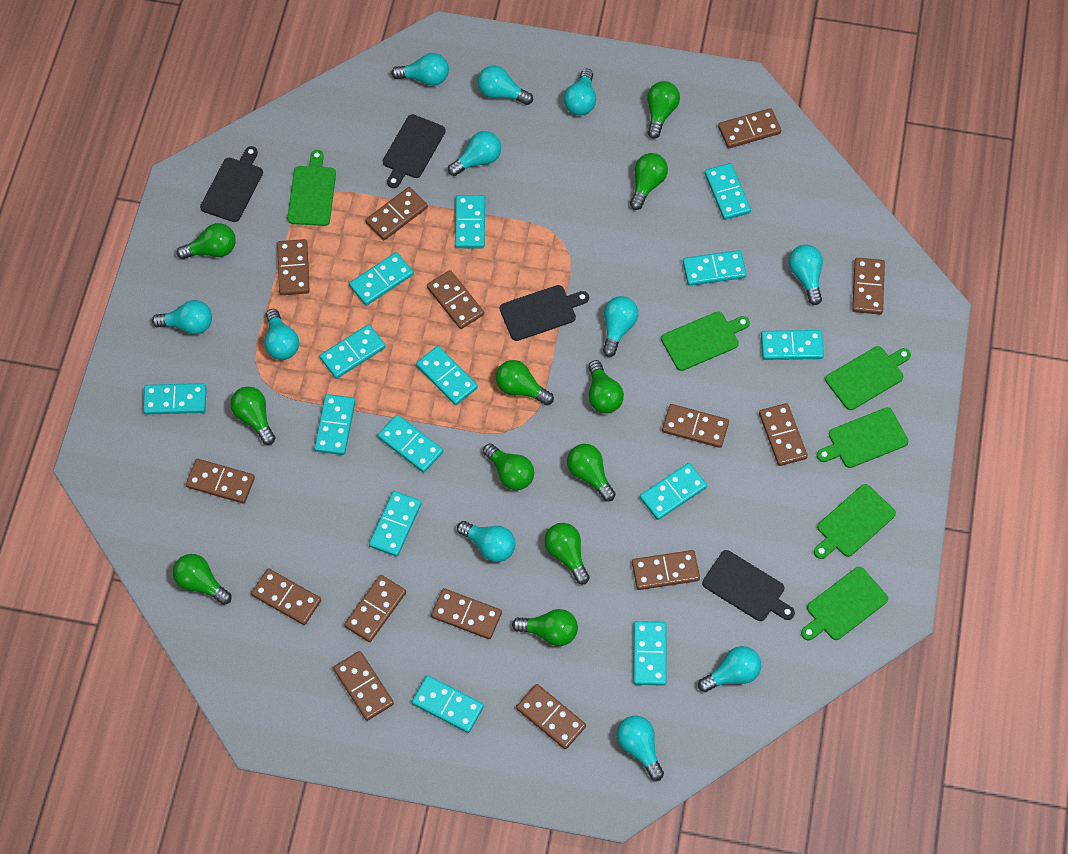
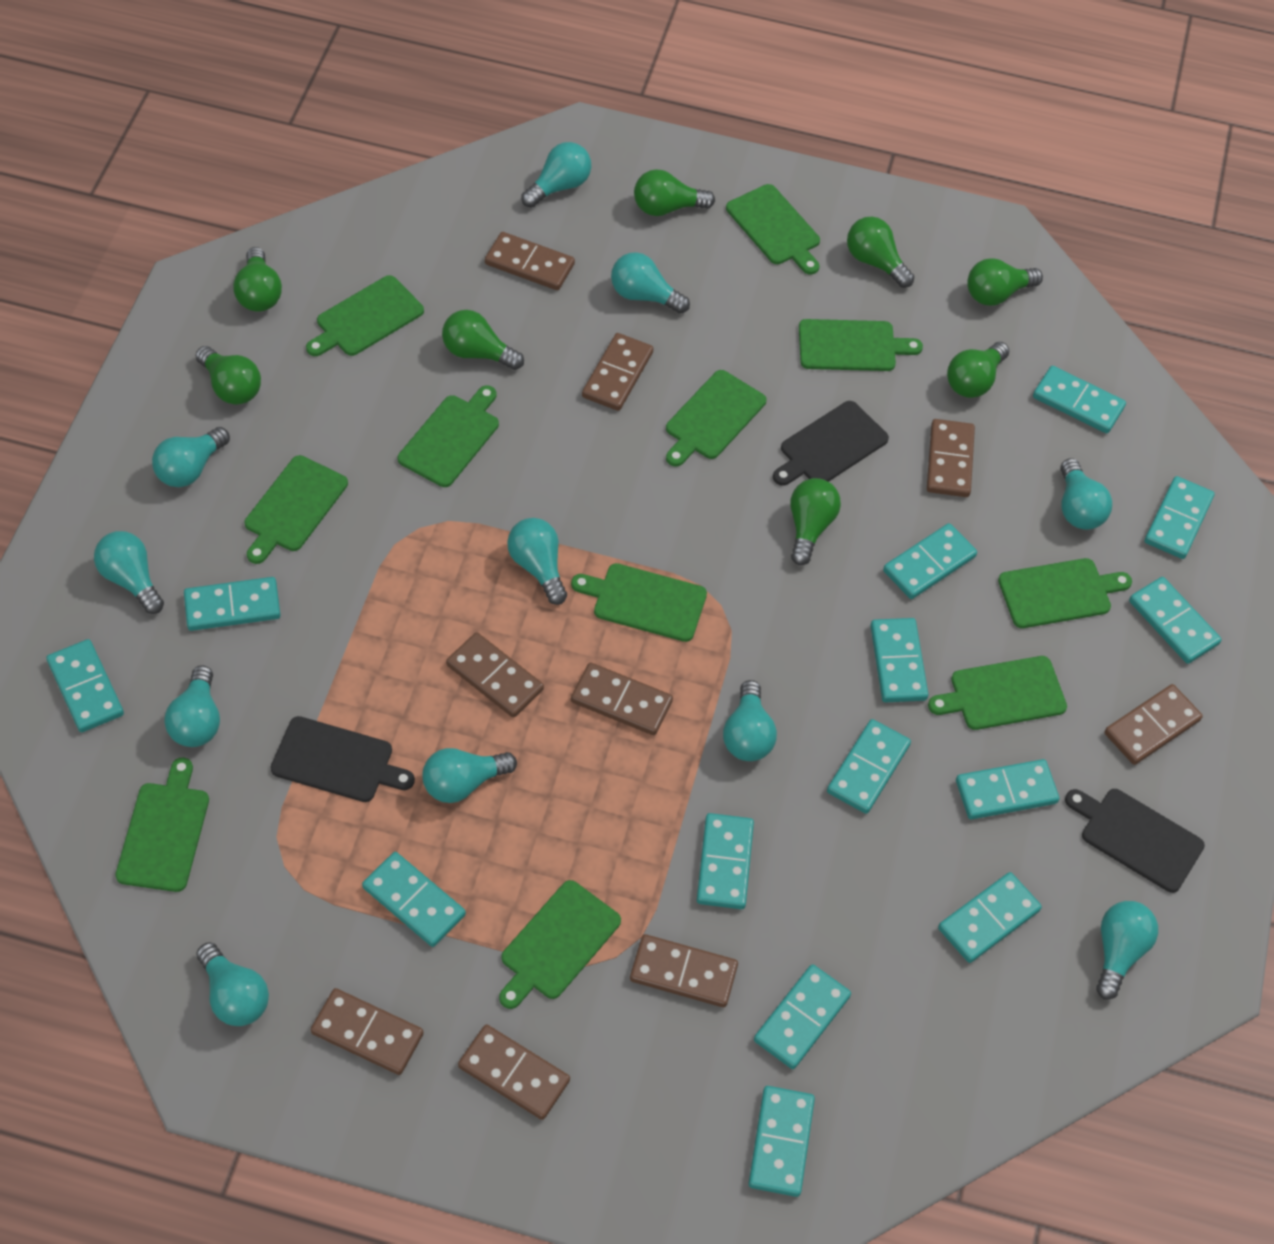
black cutting board: 4 -> 3
brown domino: 14 -> 9
green cutting board: 6 -> 11
green light bulb: 11 -> 8

